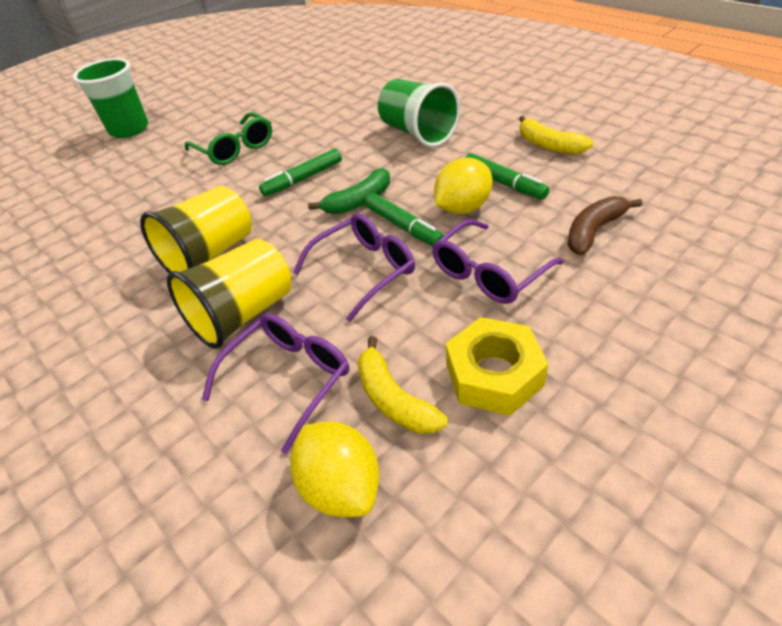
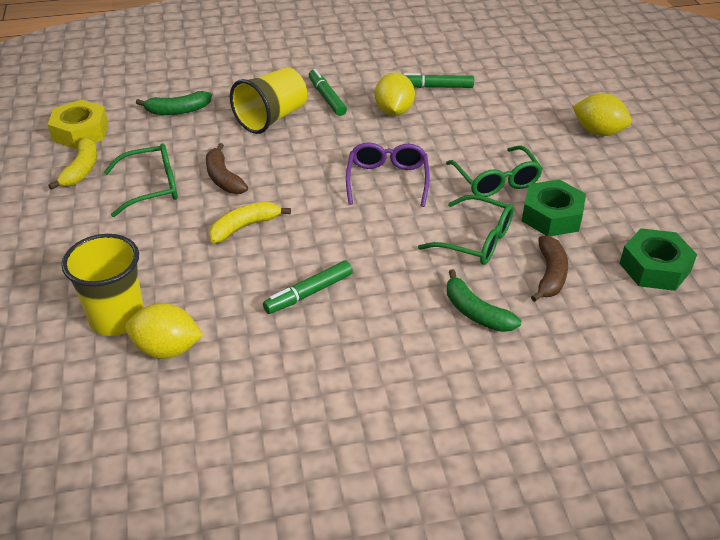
brown banana: 1 -> 2
green banana: 1 -> 2
green cup: 2 -> 0
green glasses: 1 -> 3
green nut: 0 -> 2
purple glasses: 3 -> 1
yellow lemon: 2 -> 3

